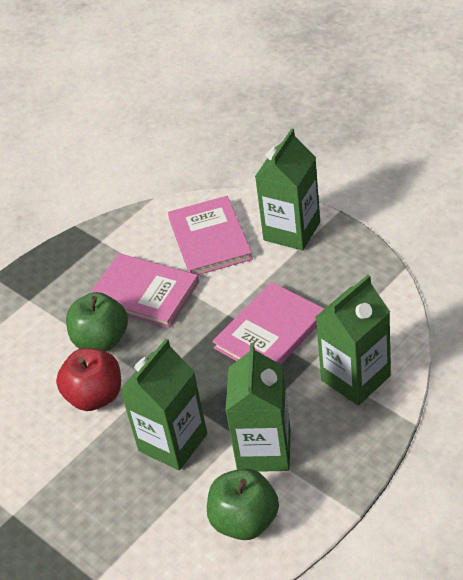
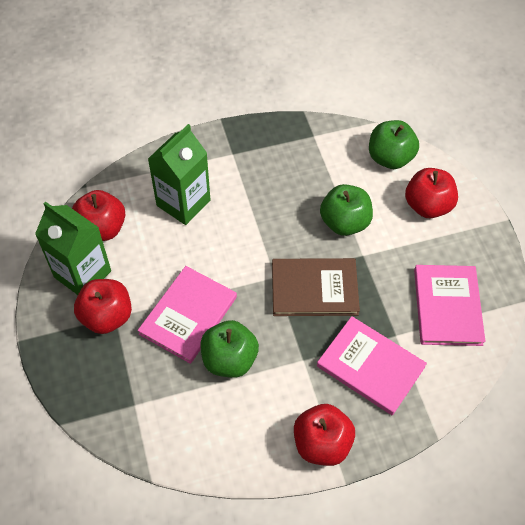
brown book: 0 -> 1
green apple: 2 -> 3
green carton: 4 -> 2
red apple: 1 -> 4

